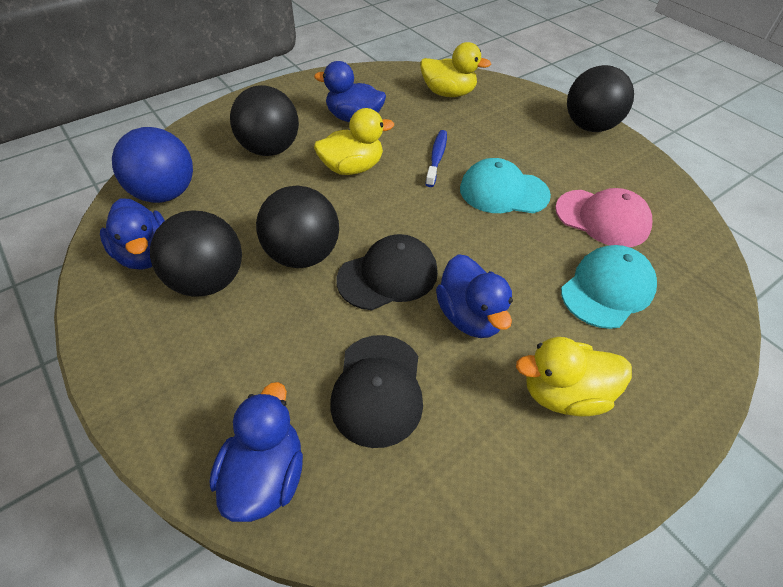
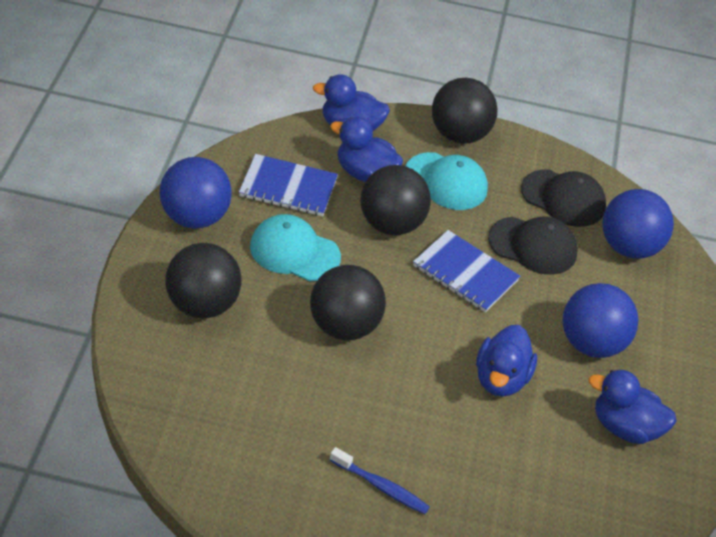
blue ball: 1 -> 3
blue notebook: 0 -> 2
pink cap: 1 -> 0
yellow duck: 3 -> 0

